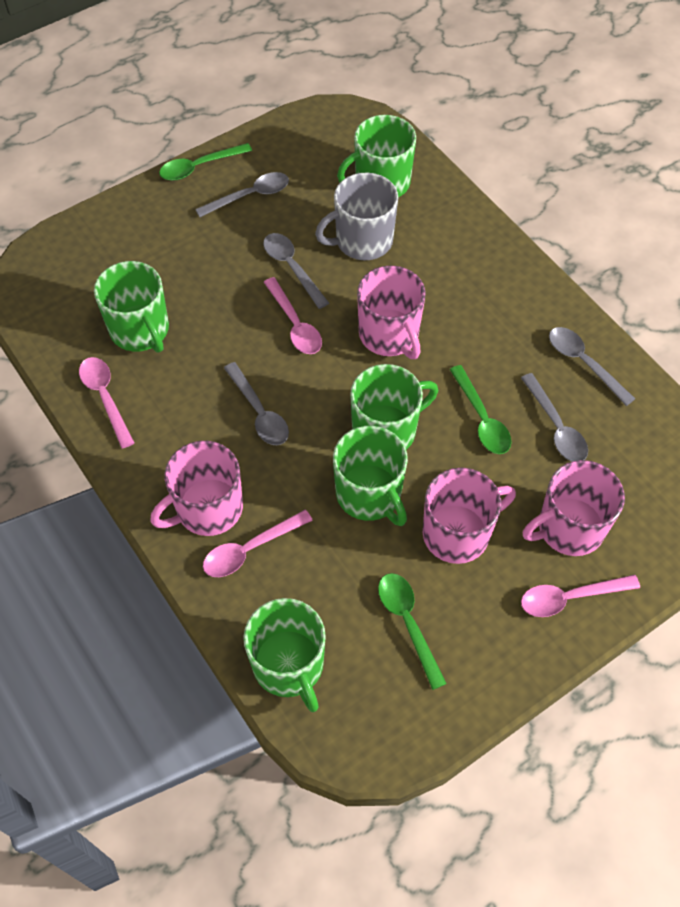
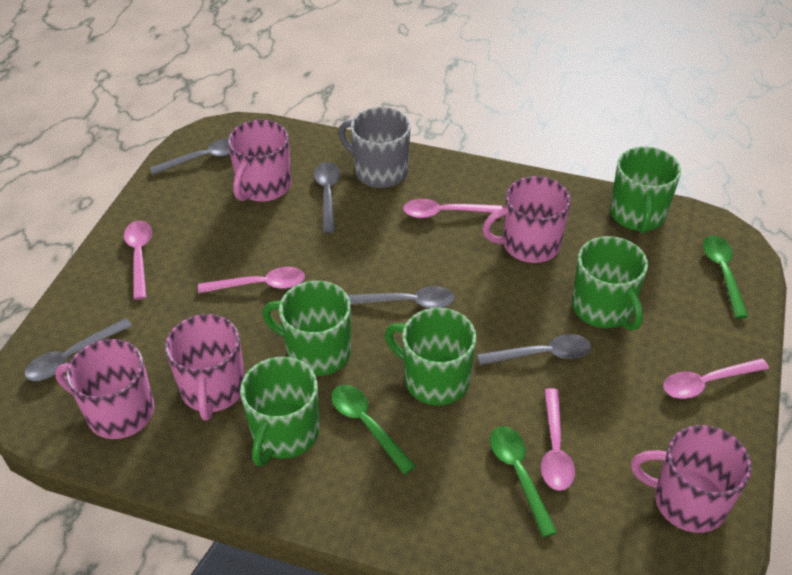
pink mug: 4 -> 5
pink spoon: 4 -> 5

